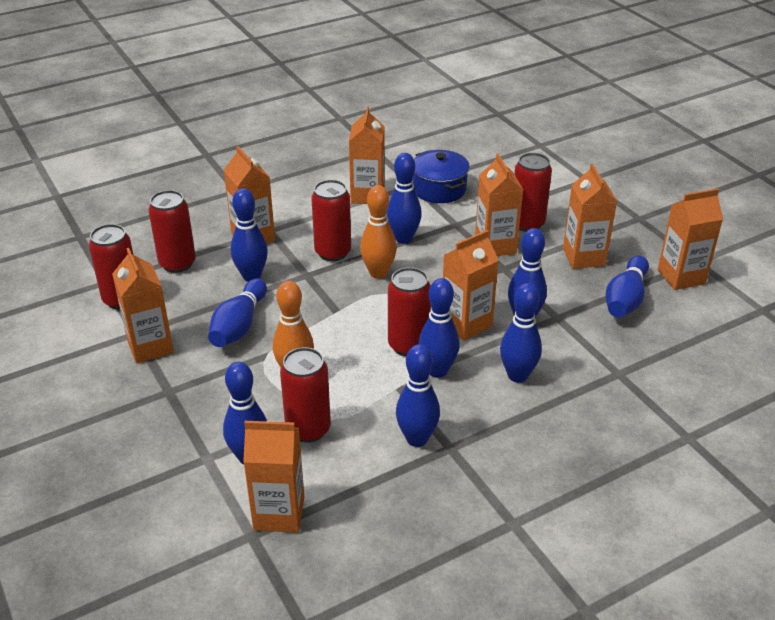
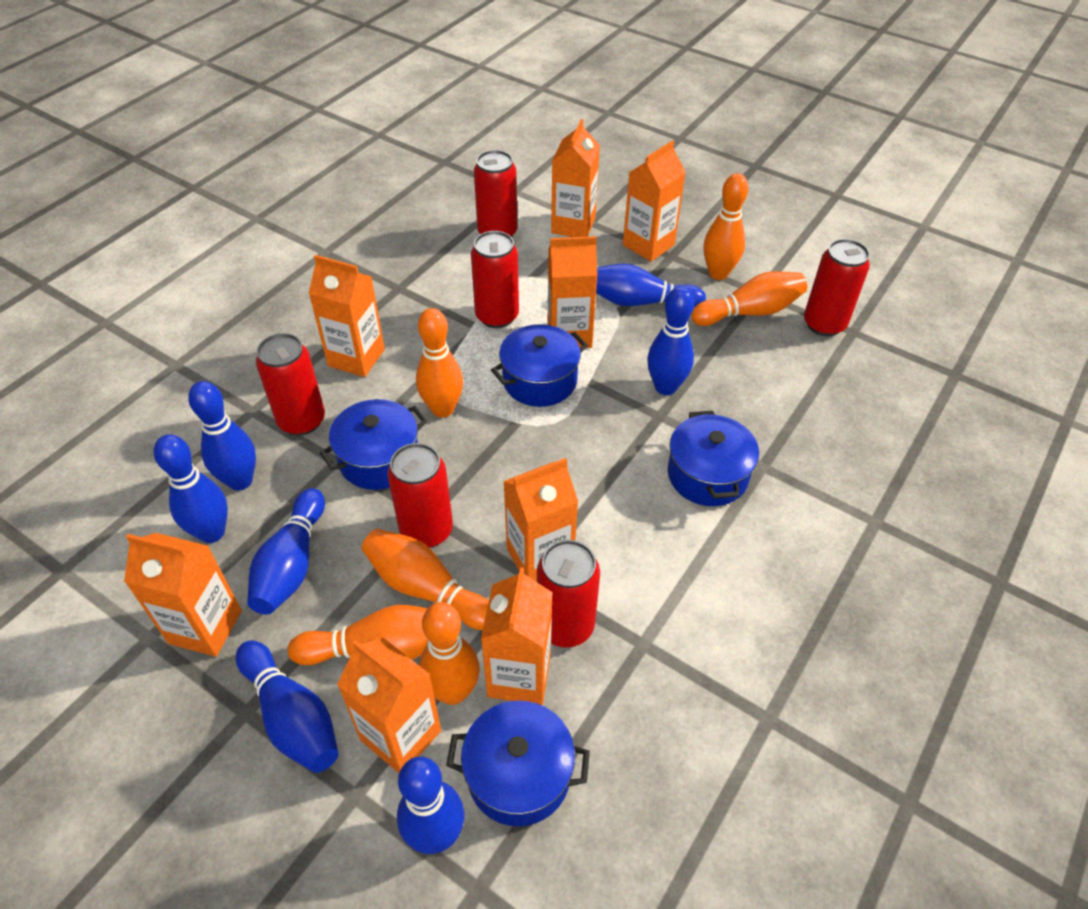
blue bowling pin: 9 -> 7
blue pot: 1 -> 4
orange bowling pin: 2 -> 6

